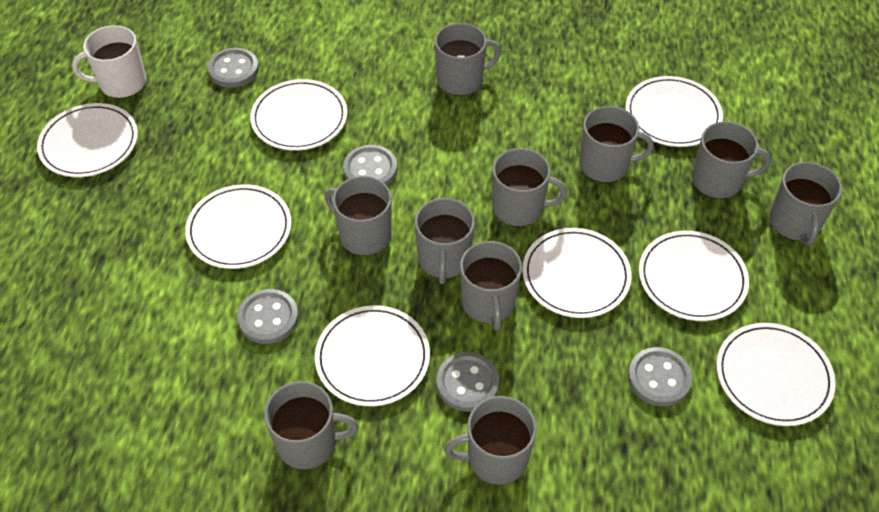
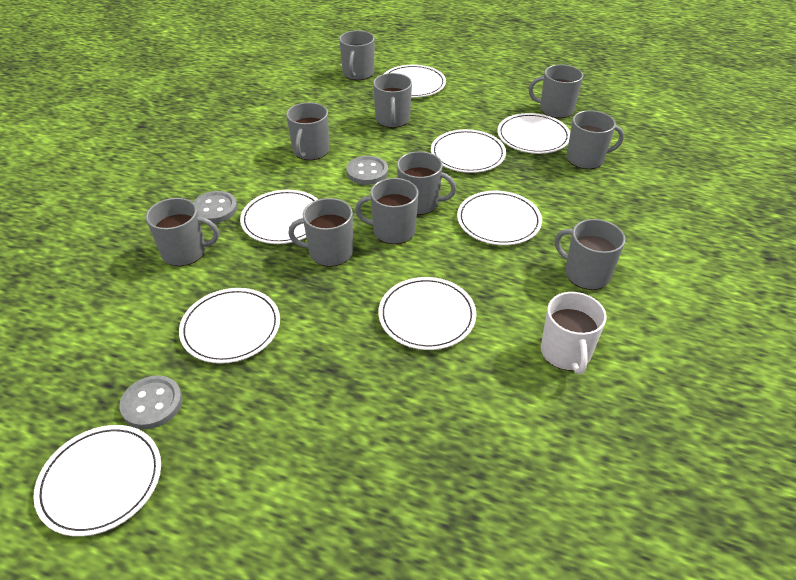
grey button: 5 -> 3

